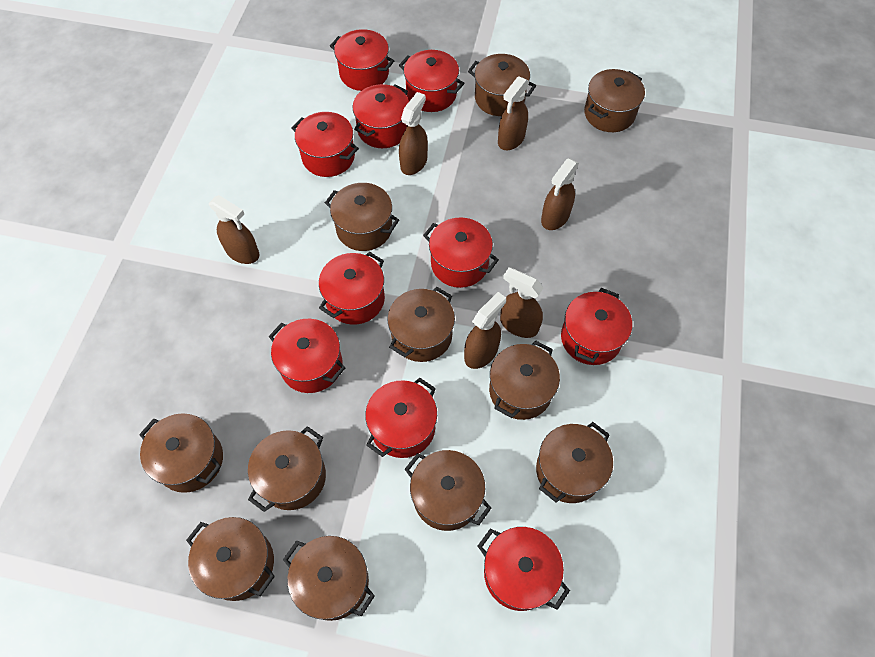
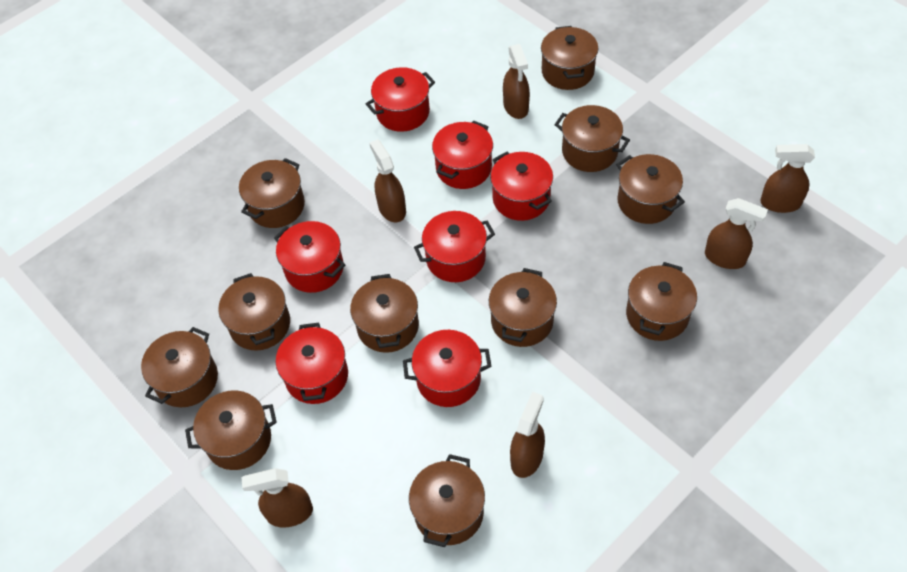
red pot: 10 -> 7

